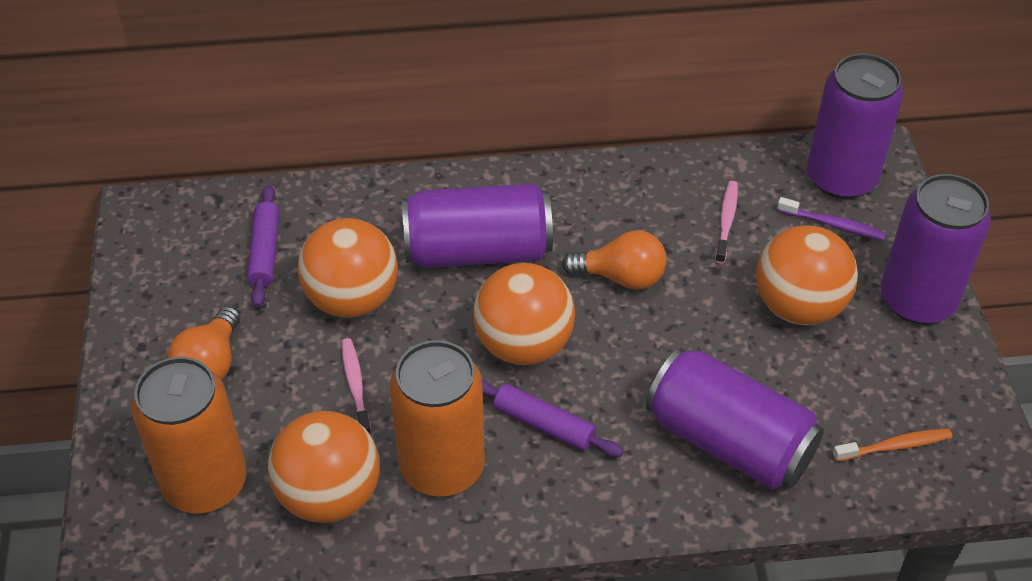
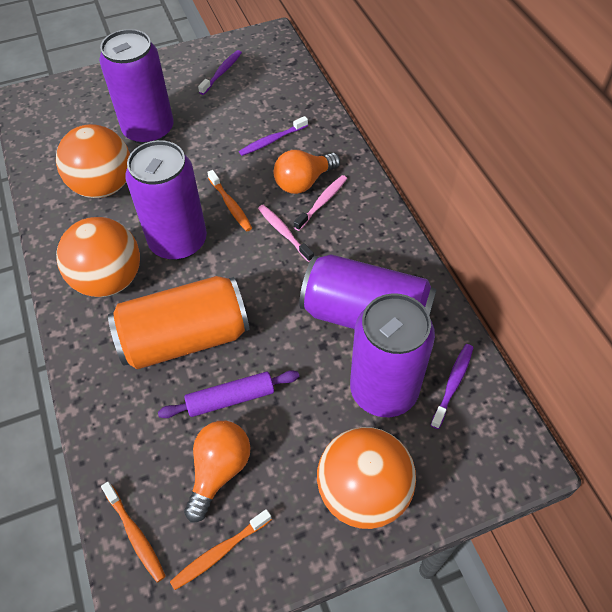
orange ball: 4 -> 3
orange can: 2 -> 1
orange toothbrush: 1 -> 3
purple rolling pin: 2 -> 1
purple toothbrush: 1 -> 3

